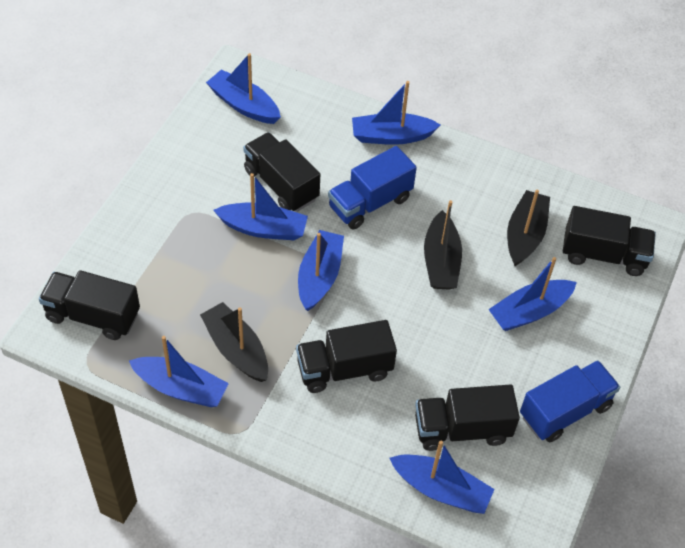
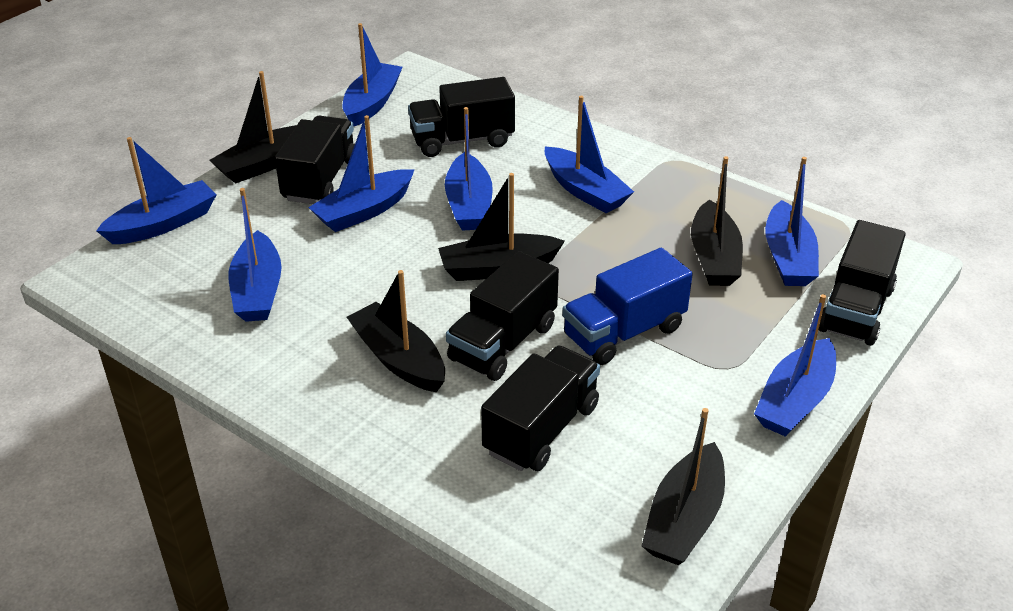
black boat: 3 -> 5
blue boat: 7 -> 8
blue truck: 2 -> 1

